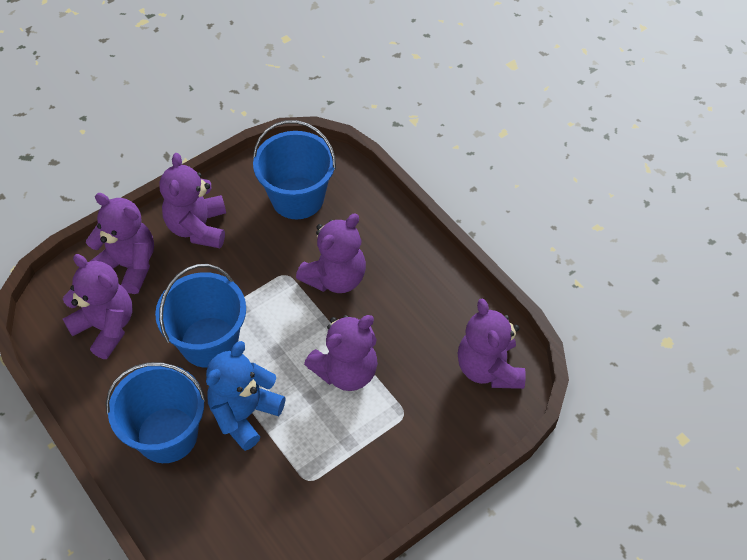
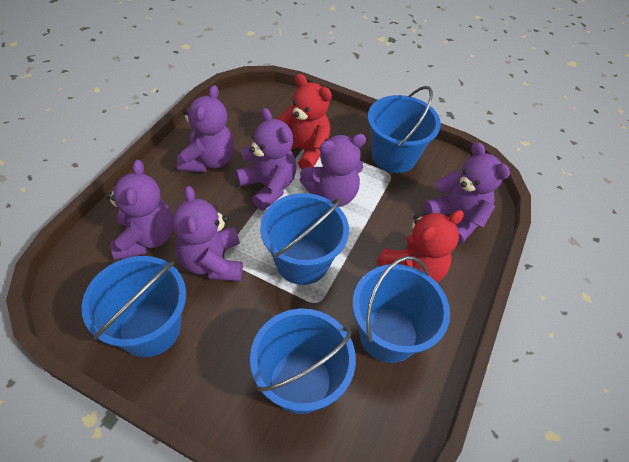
blue bucket: 3 -> 5
blue teddy bear: 1 -> 0
red teddy bear: 0 -> 2

